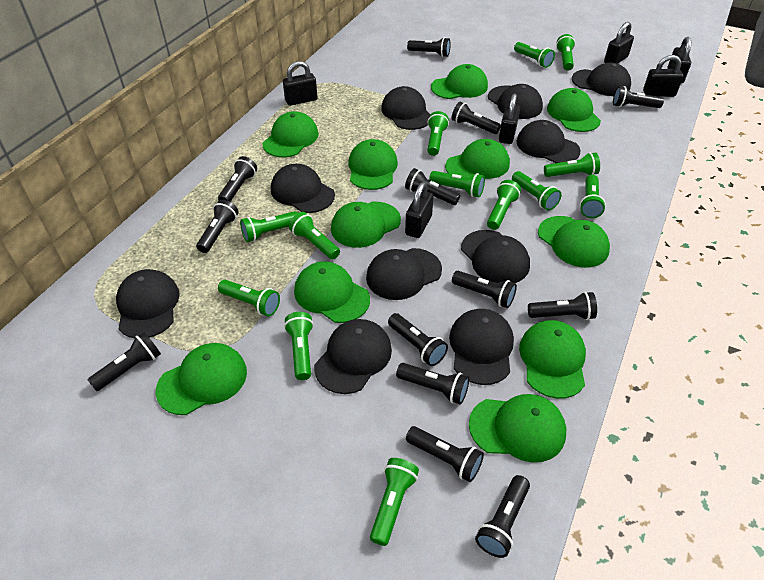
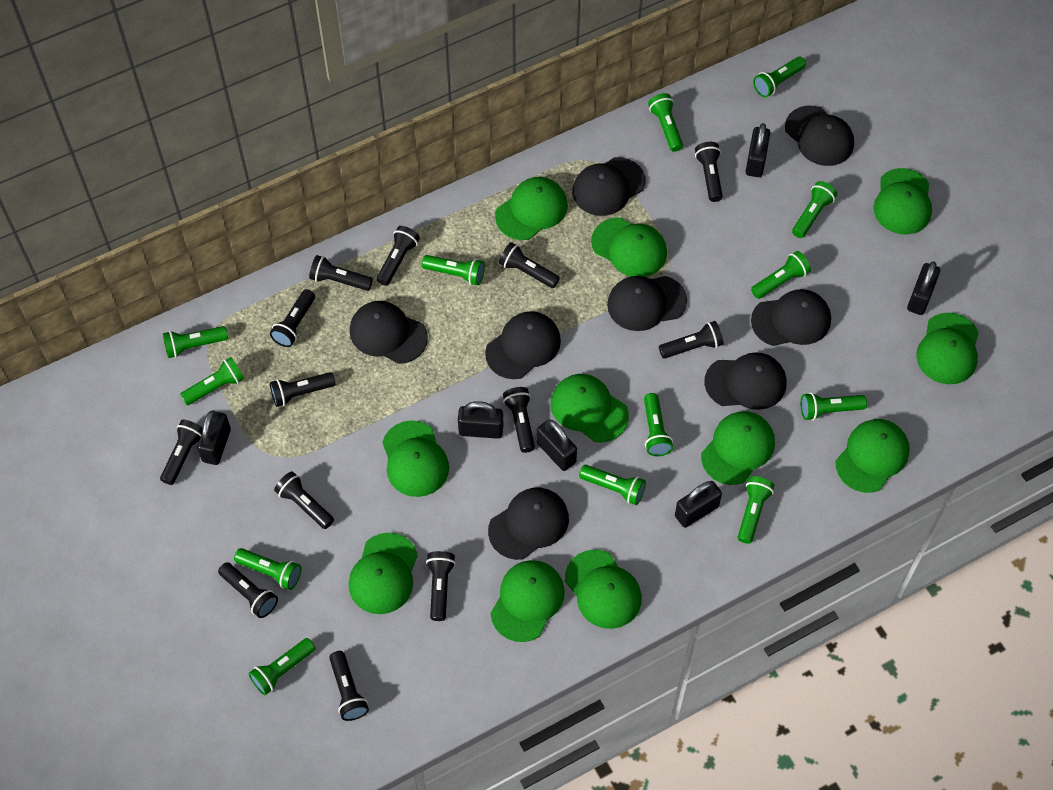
black cap: 10 -> 8

